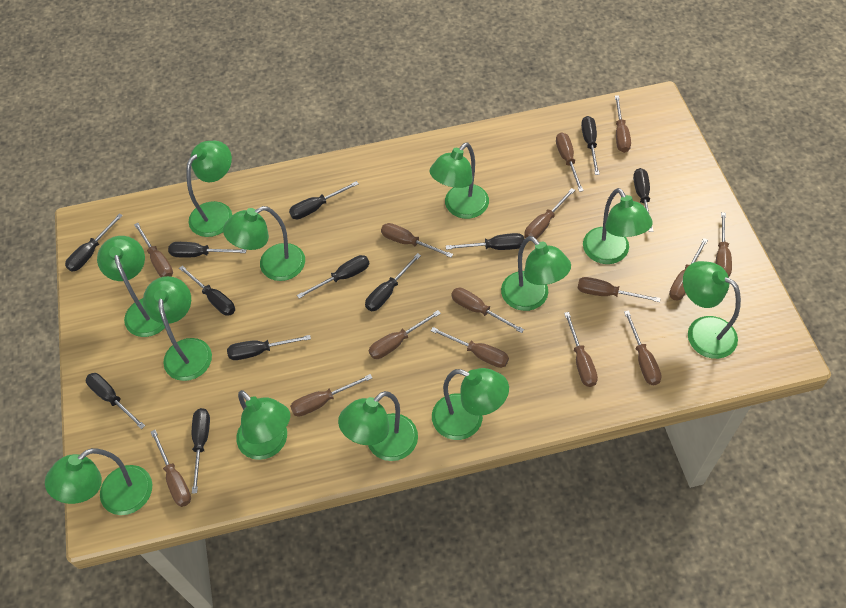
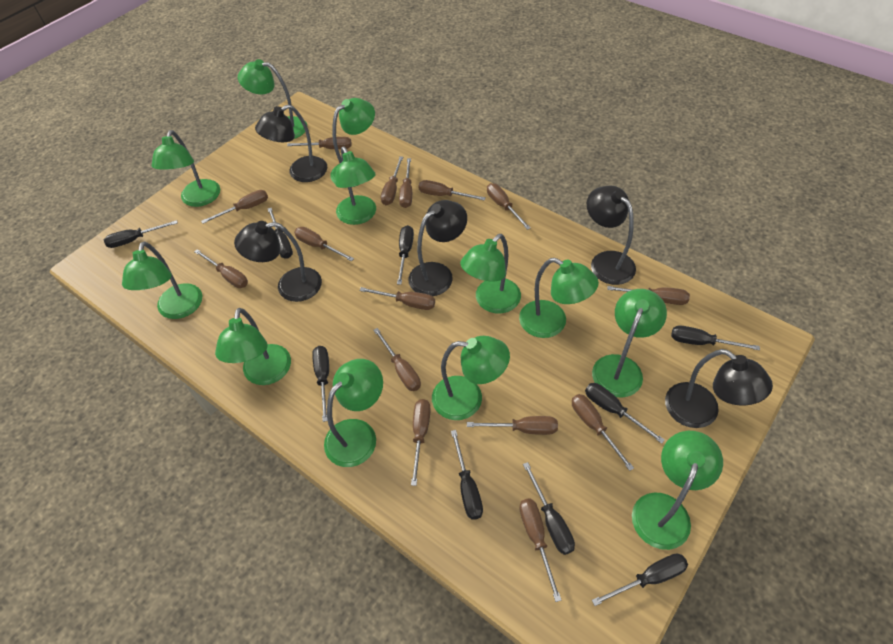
black lamp: 0 -> 5
black screwdriver: 12 -> 9

